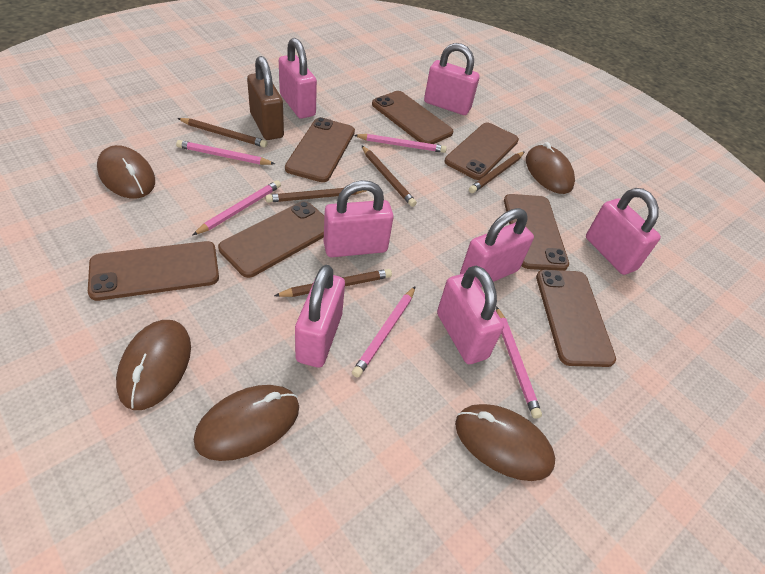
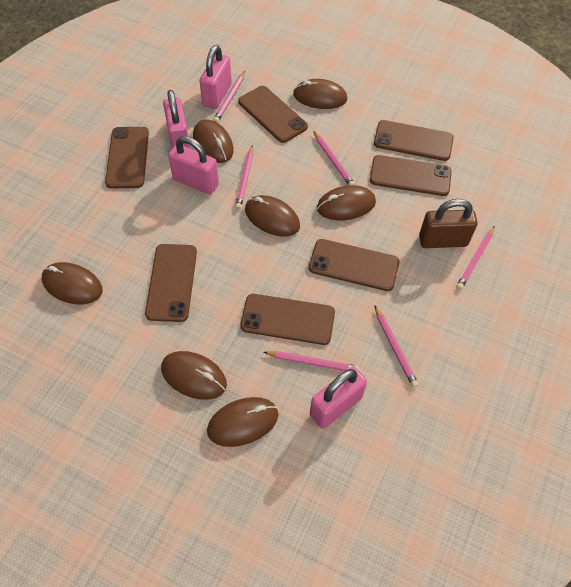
brown mouse: 5 -> 7
brown pencil: 5 -> 0
pink padlock: 7 -> 4
pink pencil: 5 -> 6

